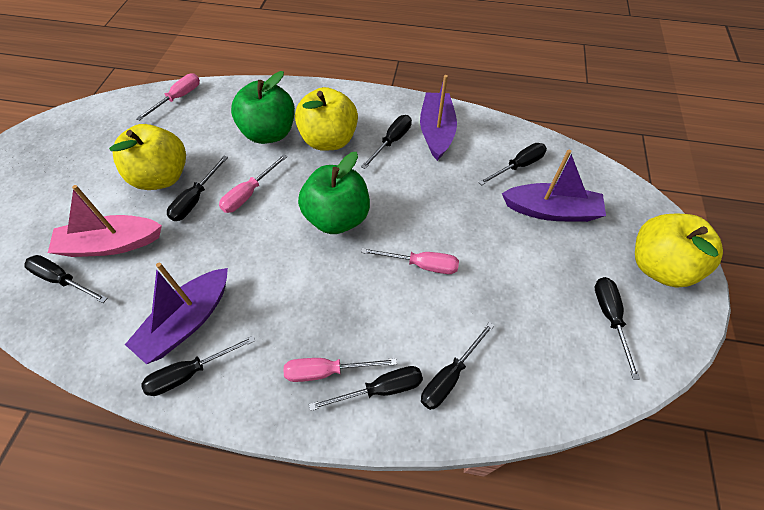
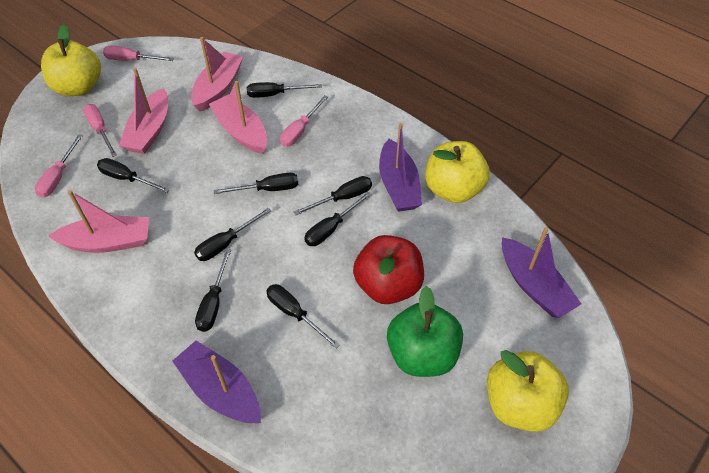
green apple: 2 -> 1
pink boat: 1 -> 4
red apple: 0 -> 1

